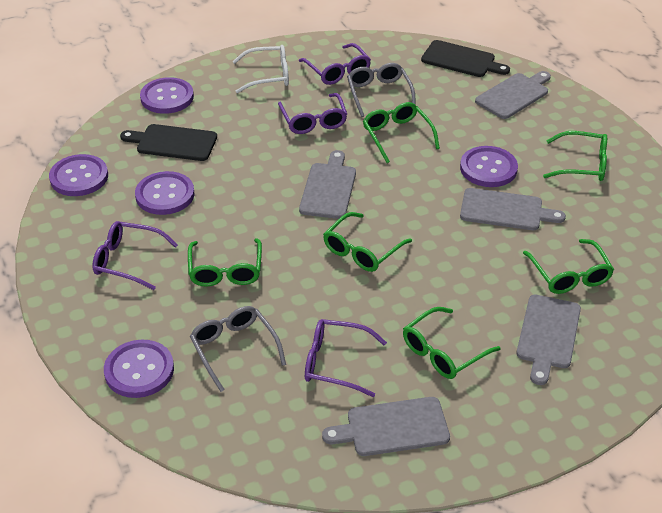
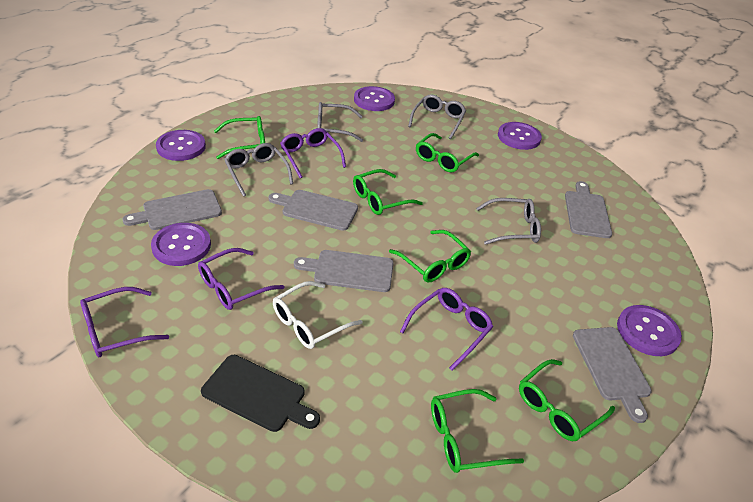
black cutting board: 2 -> 1
grey glasses: 2 -> 4

